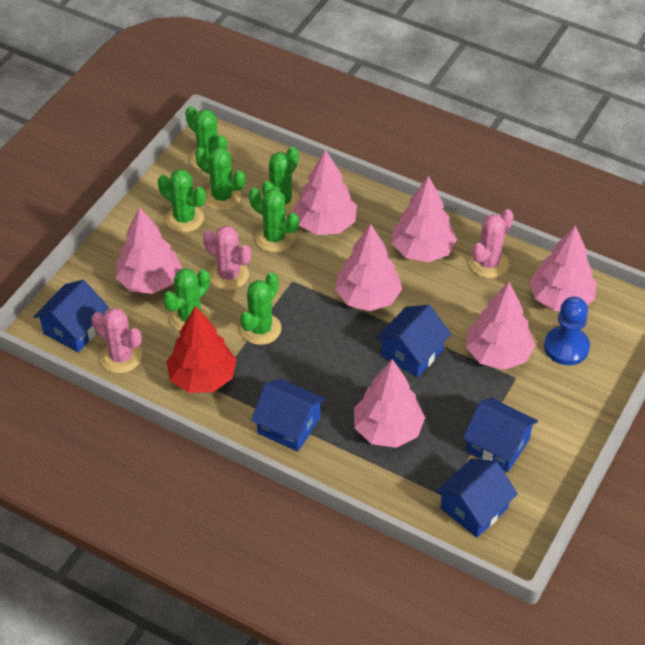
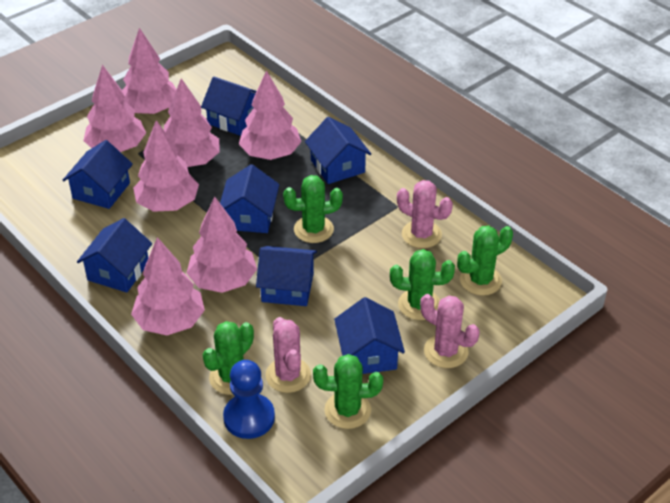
blue house: 5 -> 7
green cactus: 7 -> 5
red tree: 1 -> 0

